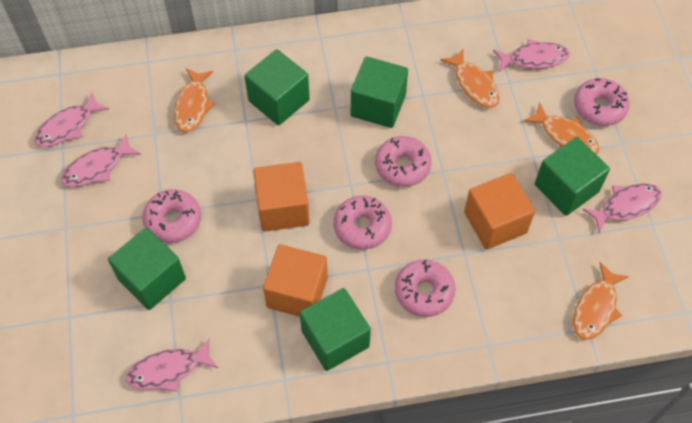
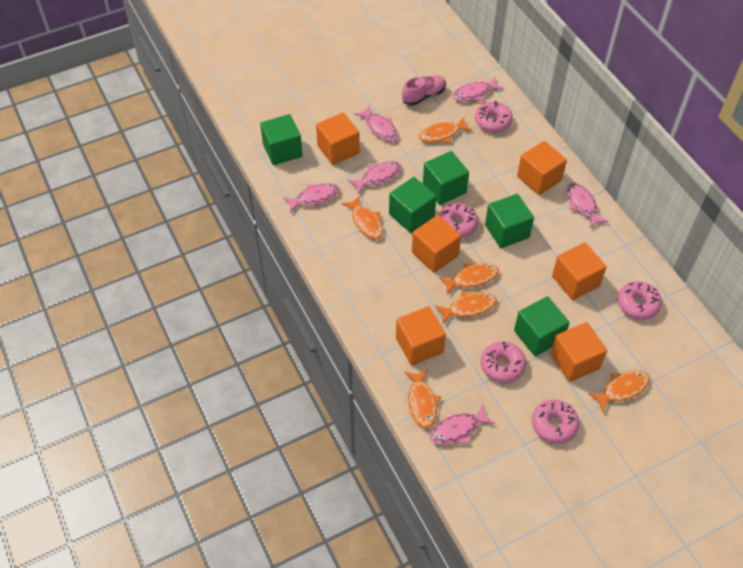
orange cube: 3 -> 6
orange fish: 4 -> 6
pink fish: 5 -> 6
pink shoe: 0 -> 1

